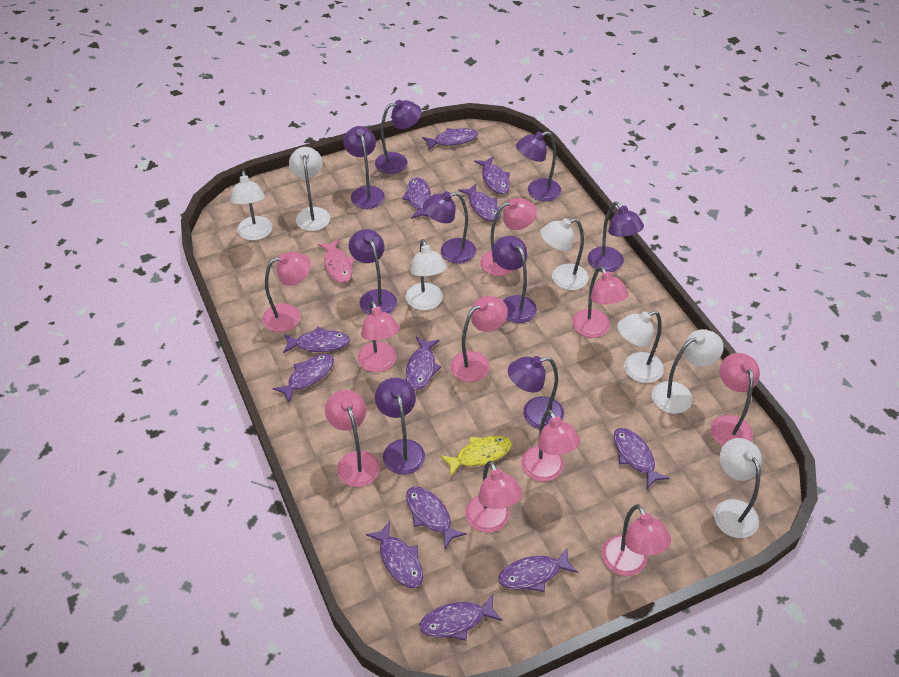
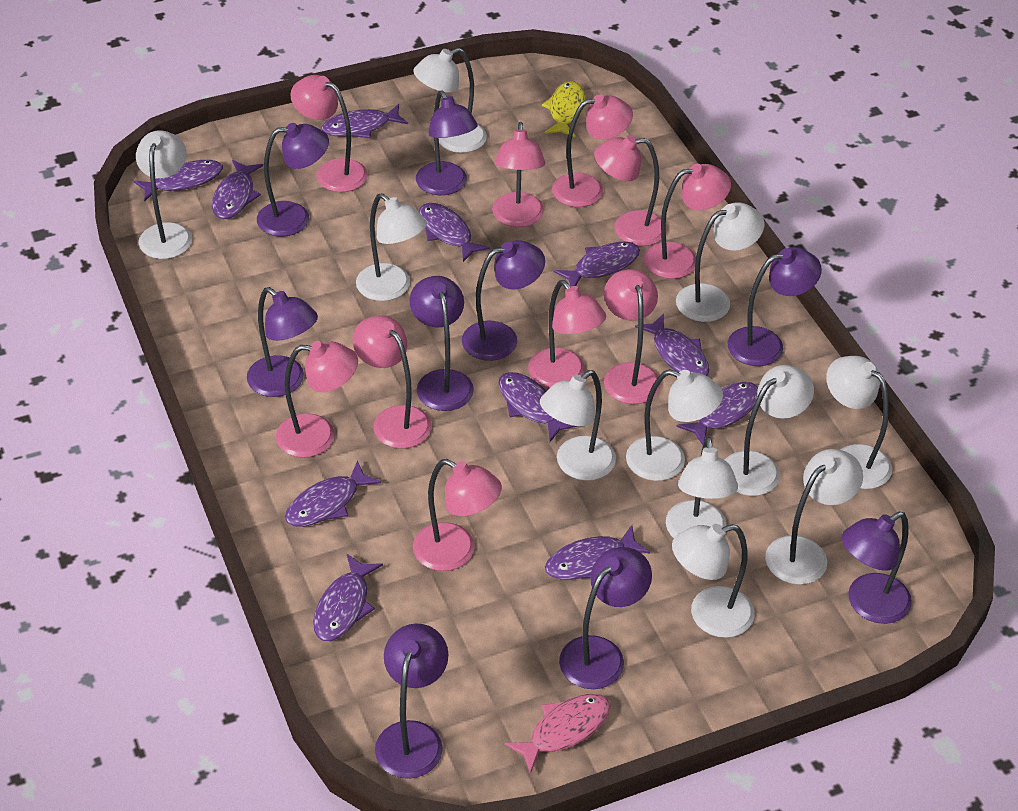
purple fish: 12 -> 11
white lamp: 7 -> 11

